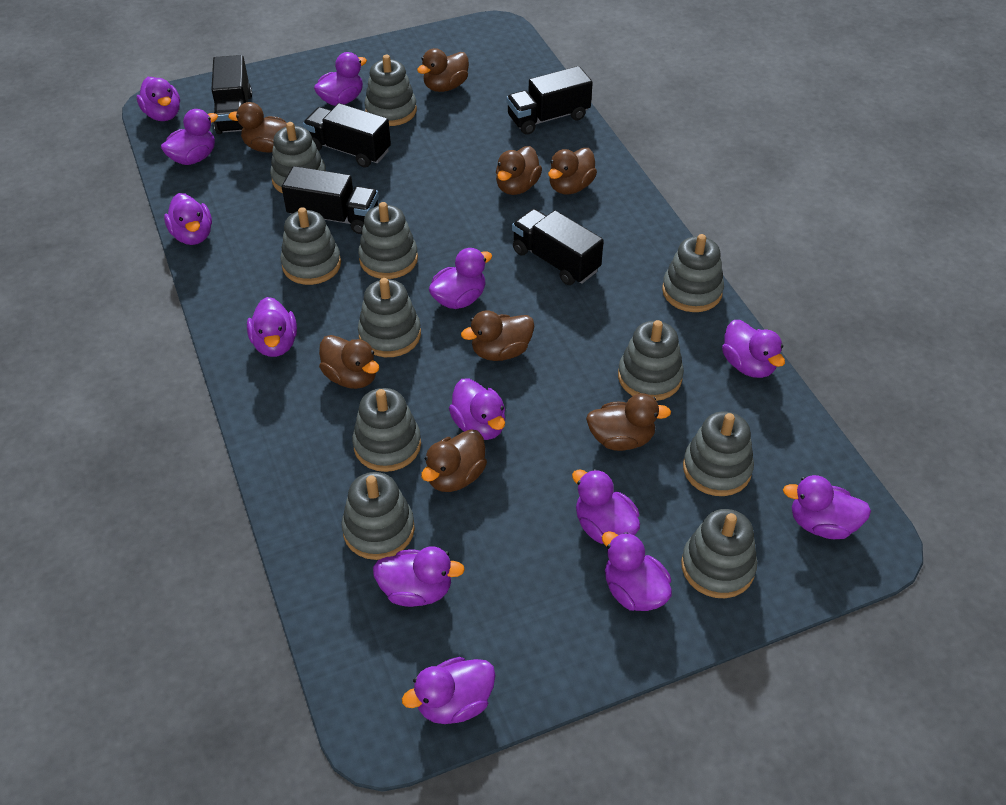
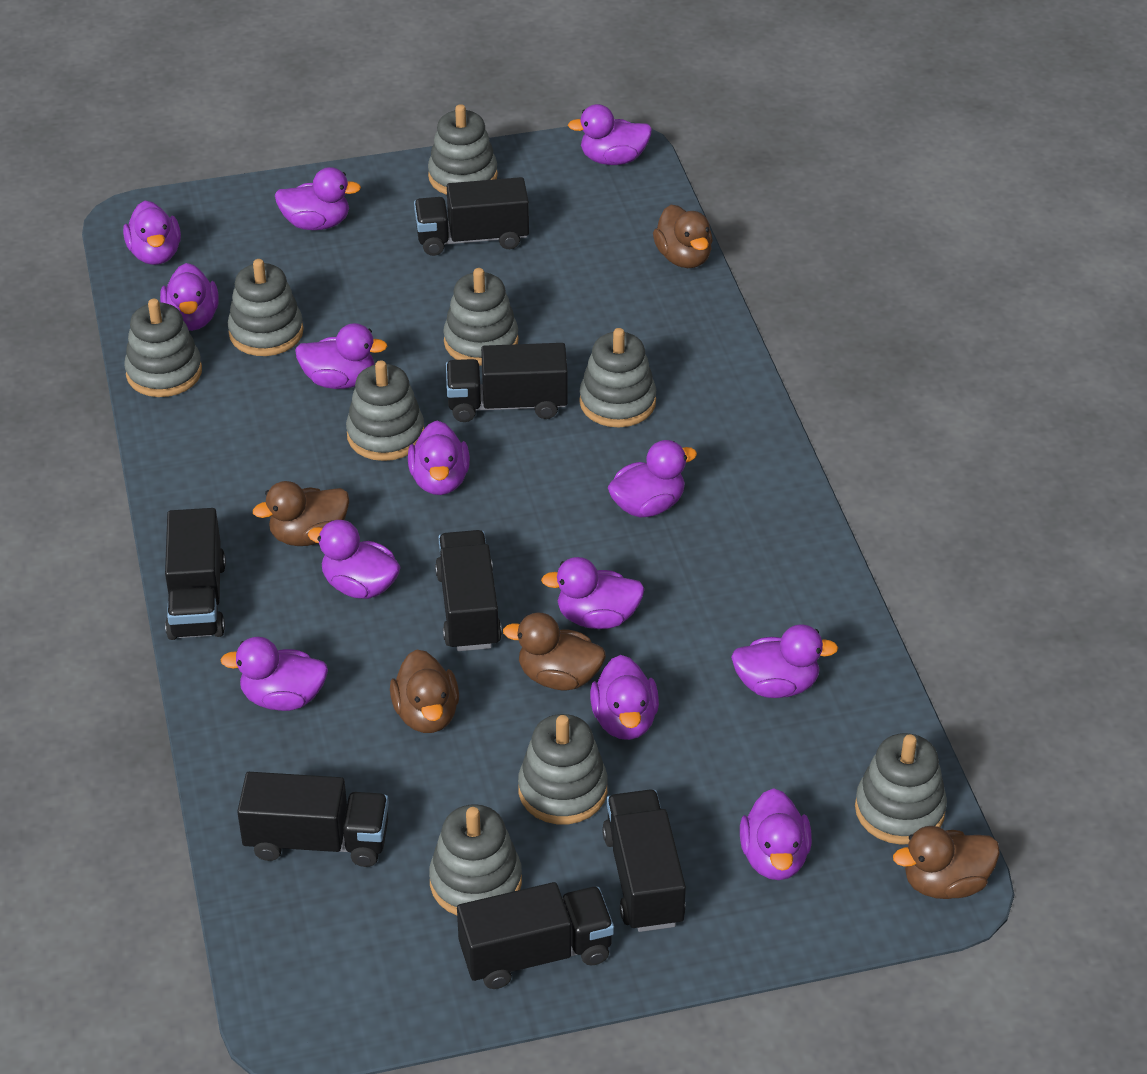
black truck: 5 -> 7
brown duck: 8 -> 5
grey stacking toy: 11 -> 9

